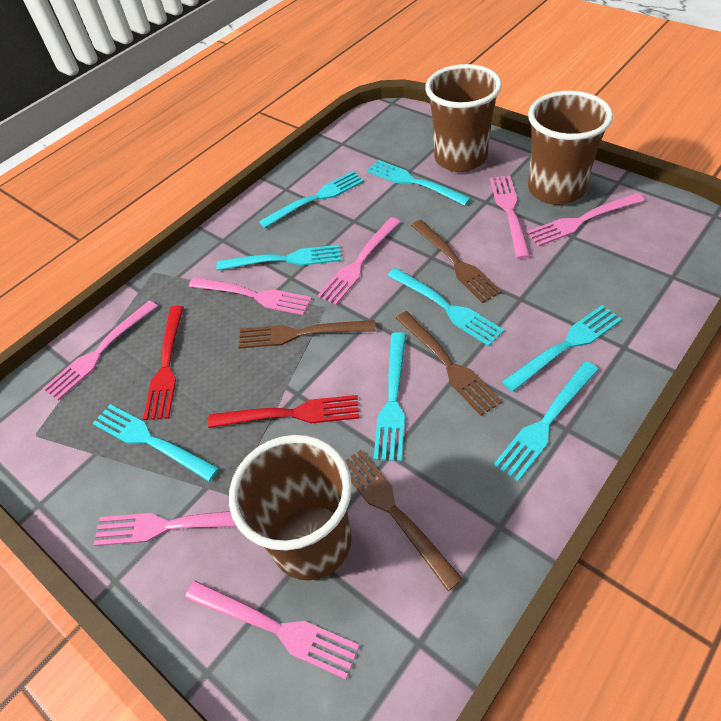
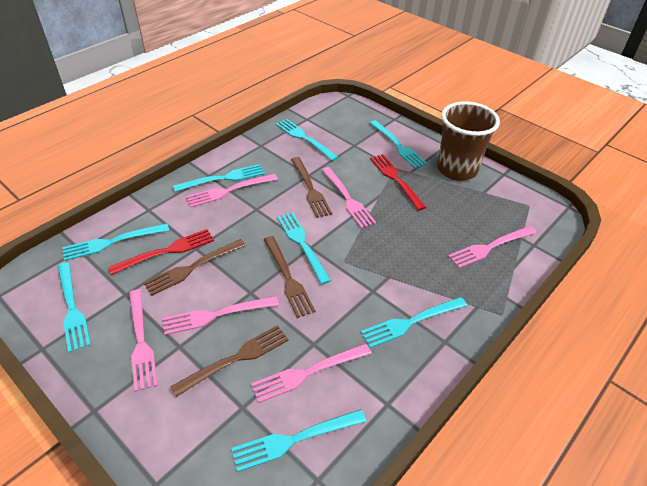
brown cup: 3 -> 1
pink fork: 7 -> 6

